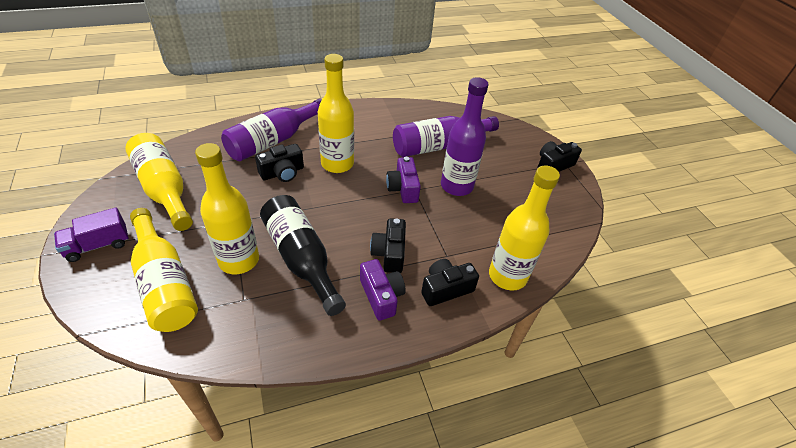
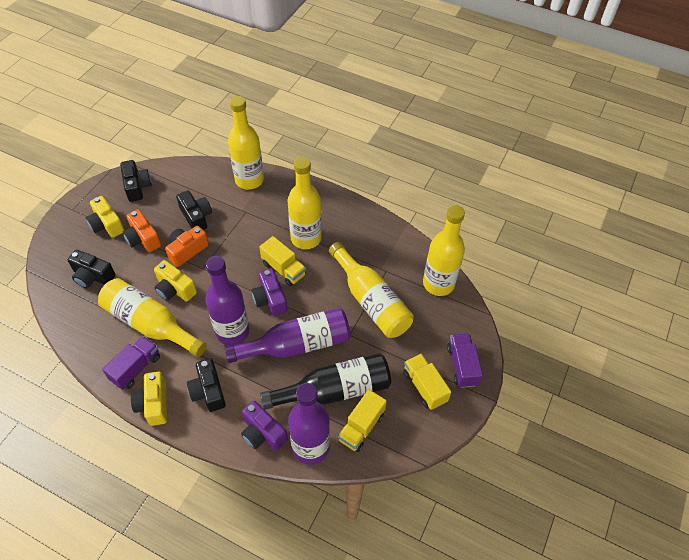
orange camera: 0 -> 2
purple truck: 1 -> 2
yellow camera: 0 -> 3
yellow truck: 0 -> 3

